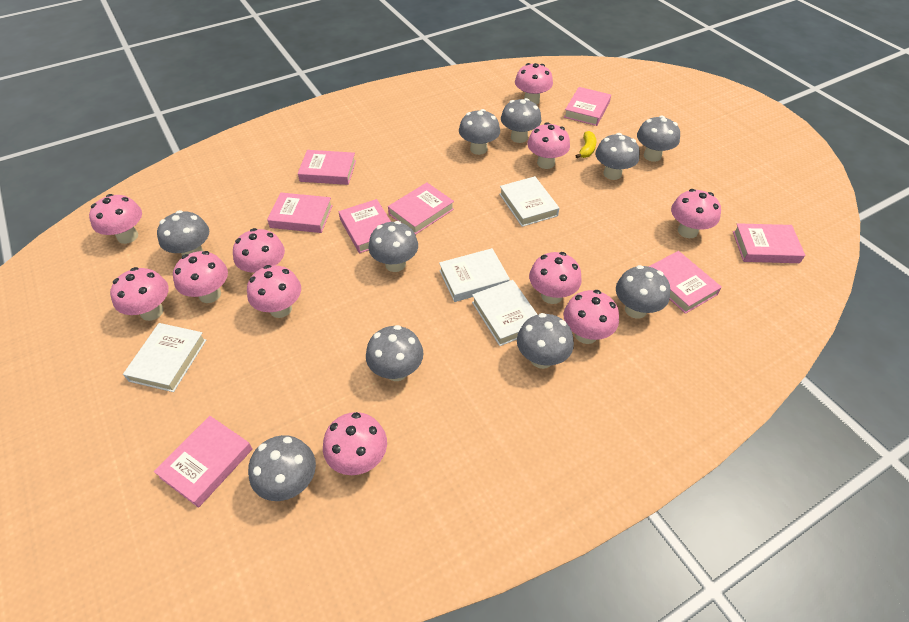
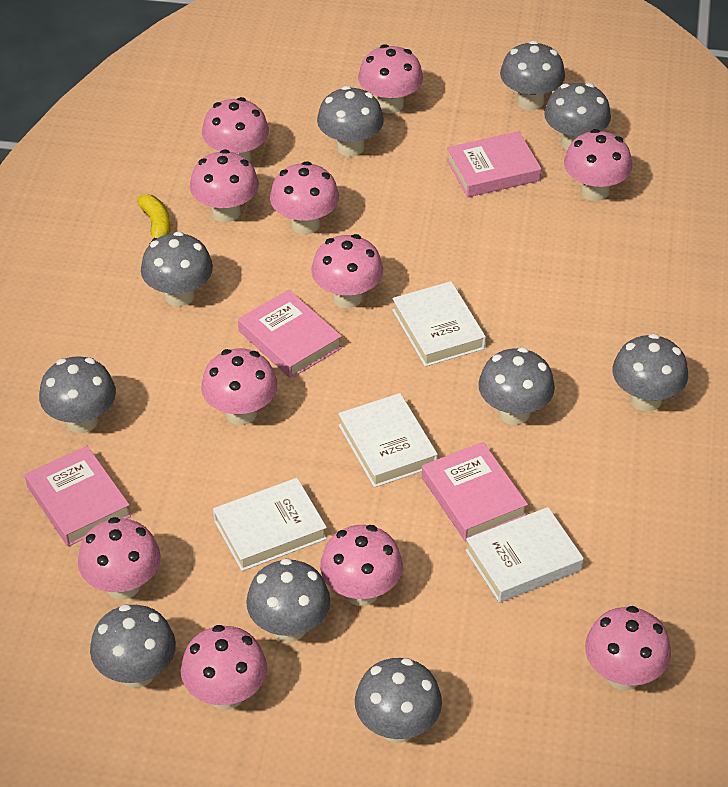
pink book: 8 -> 4

